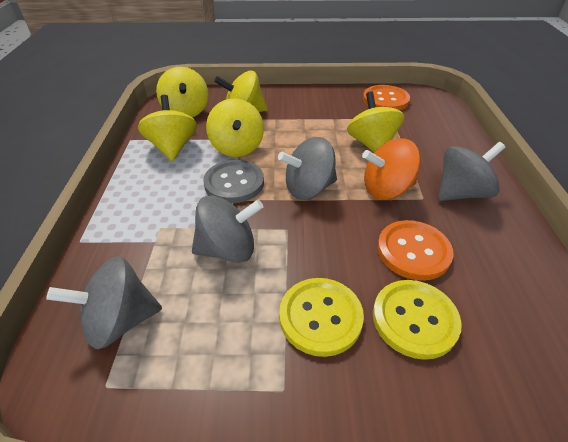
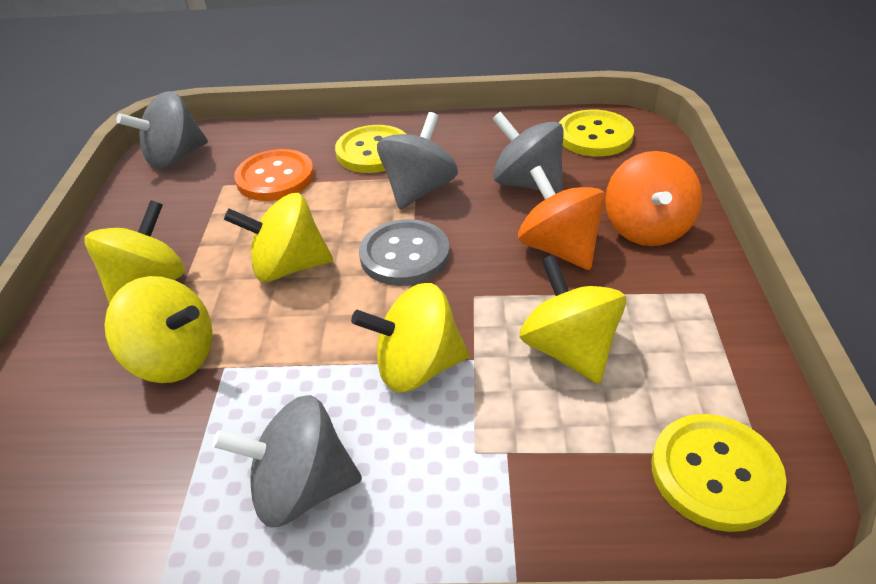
orange button: 2 -> 1
orange spinning top: 1 -> 2
yellow button: 2 -> 3

